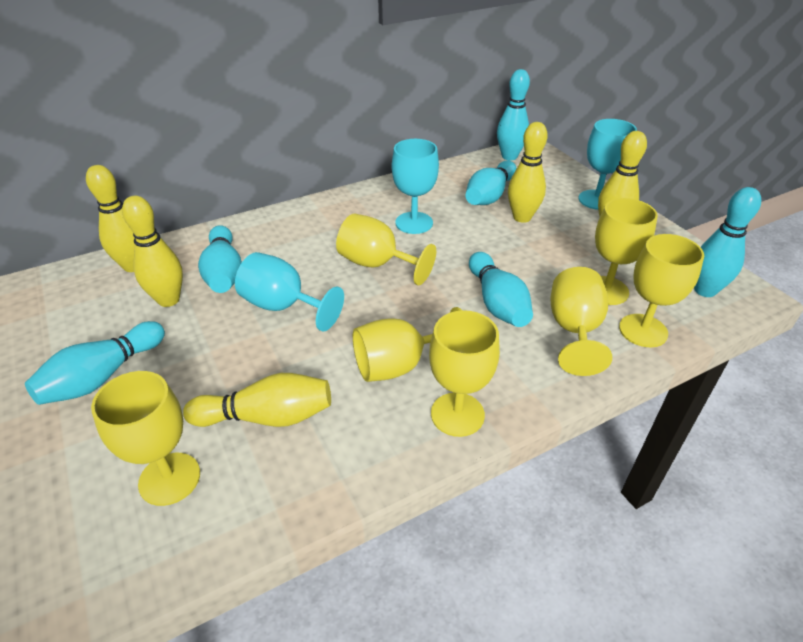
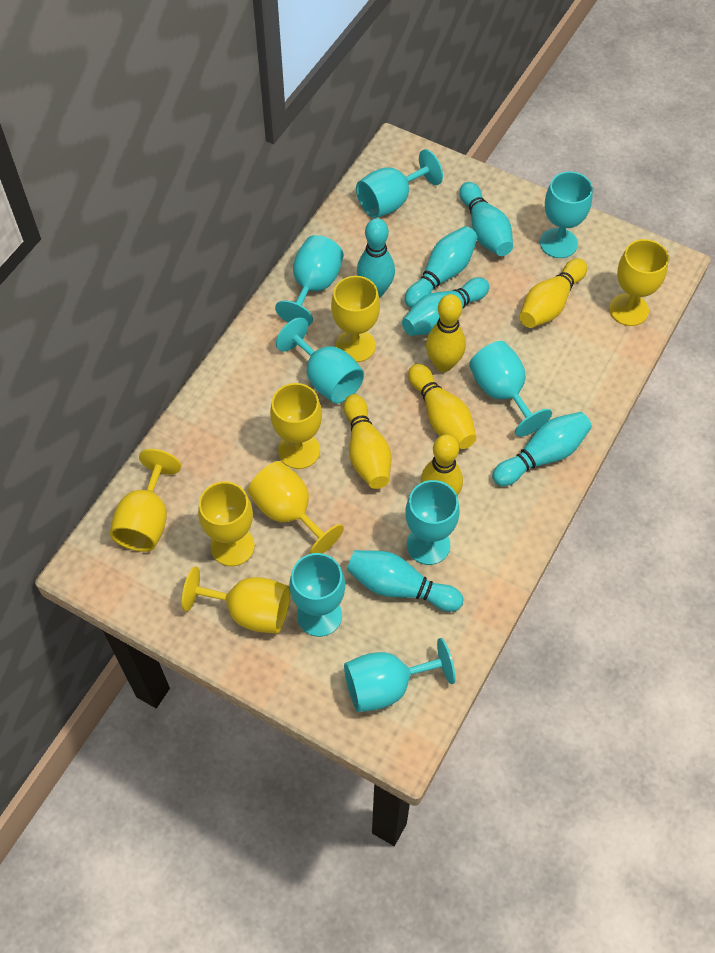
turquoise goblet: 3 -> 8

